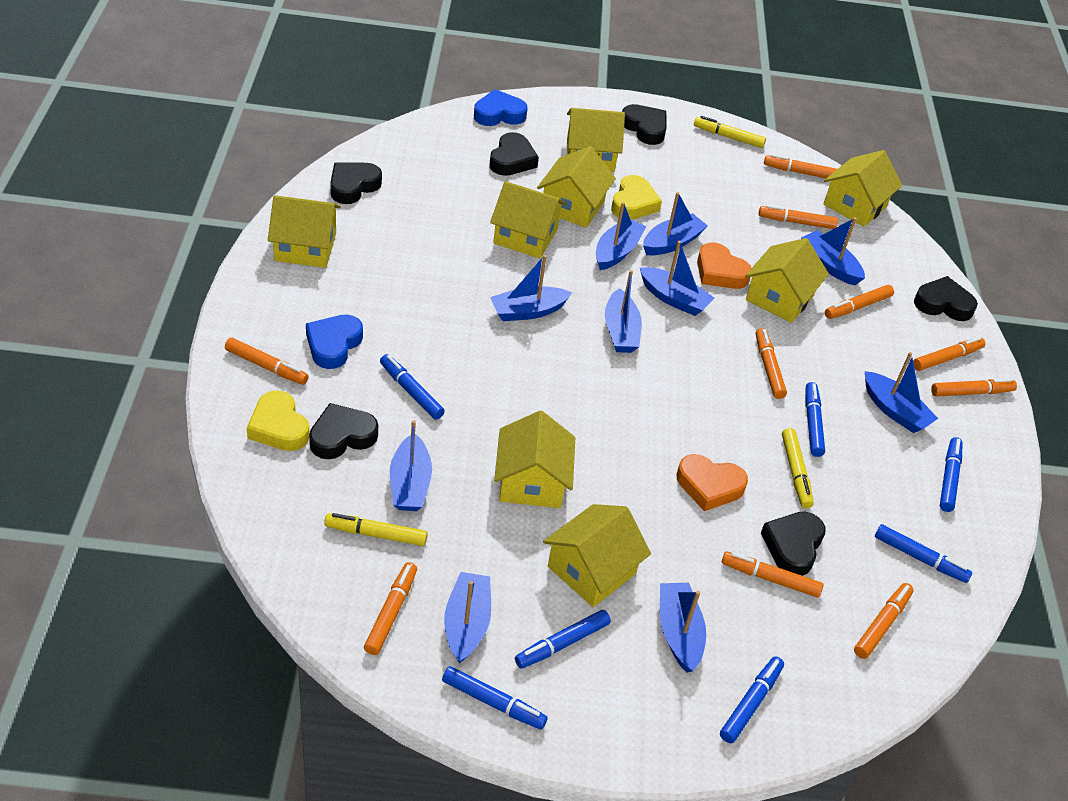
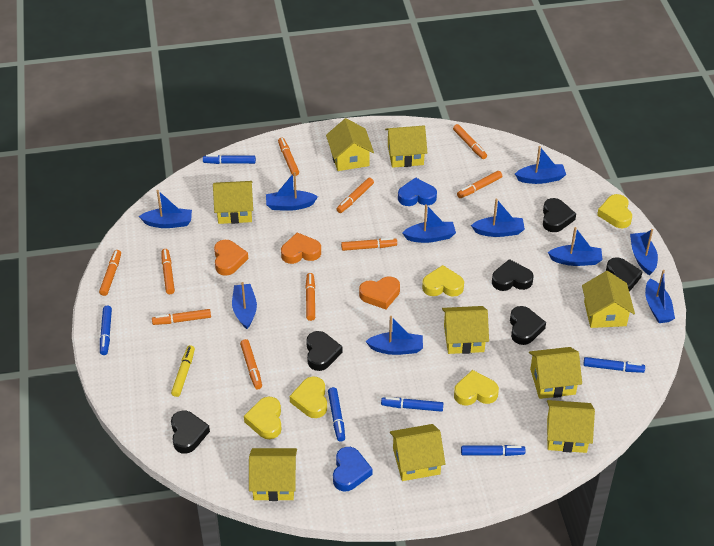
blue marker: 7 -> 6
orange heart: 2 -> 3
yellow heart: 2 -> 5
yellow house: 8 -> 9
yellow marker: 3 -> 1

